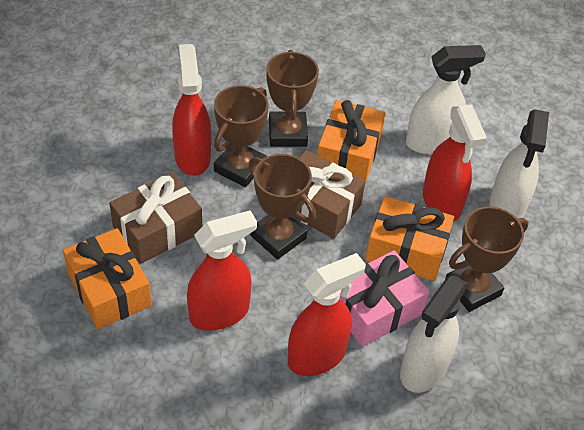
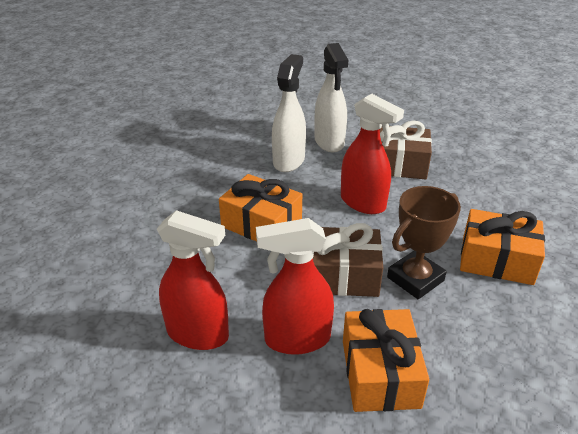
brown trophy: 4 -> 1
pink gift: 1 -> 0
red spray bottle: 4 -> 3
white spray bottle: 3 -> 2

